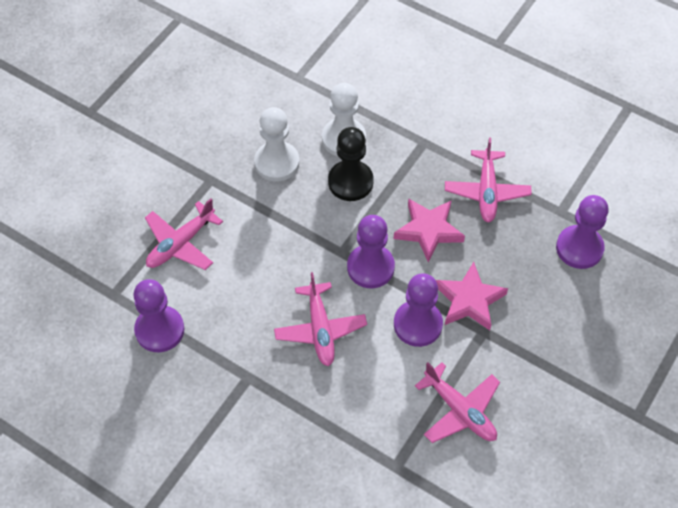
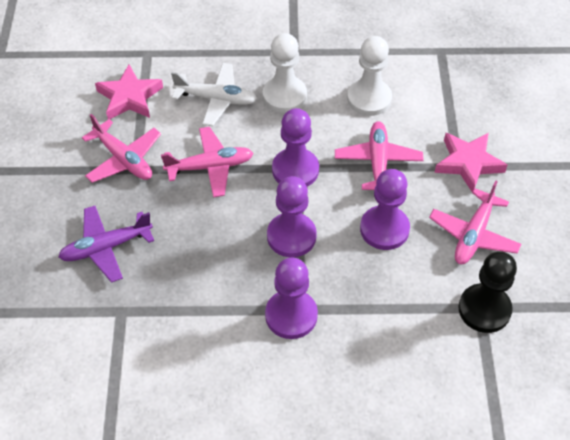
purple plane: 0 -> 1
white plane: 0 -> 1

